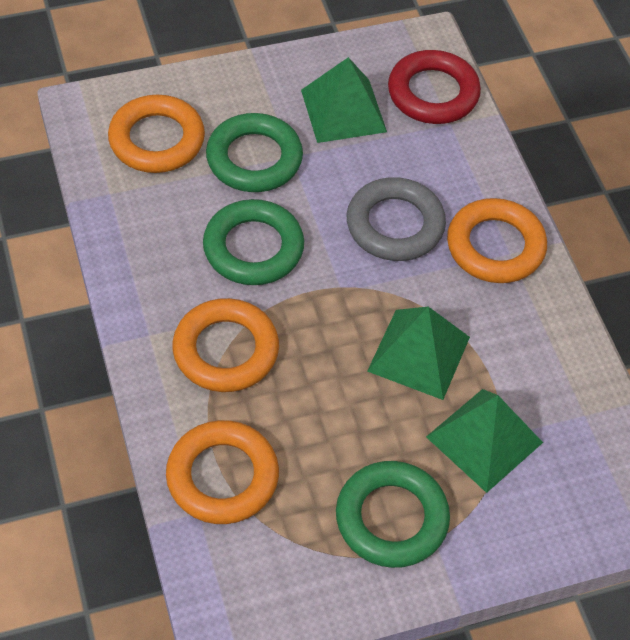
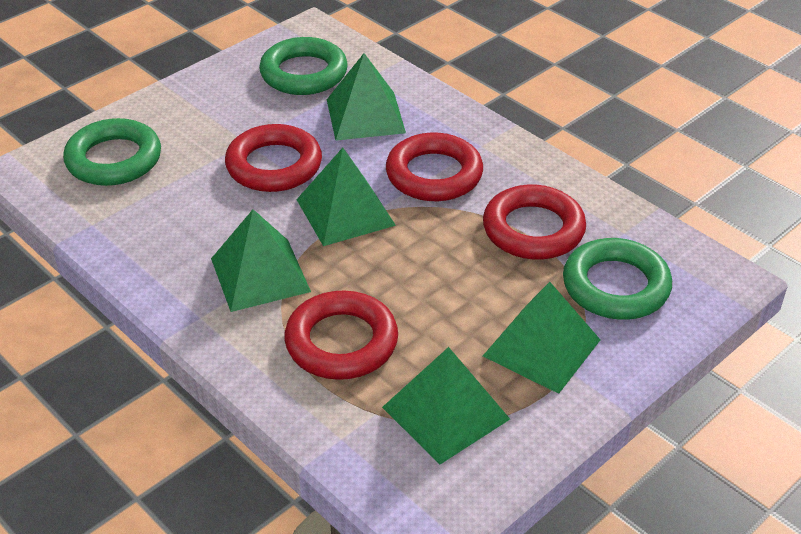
green pyramid: 3 -> 5
grey ring: 1 -> 0
orange ring: 4 -> 0
red ring: 1 -> 4

